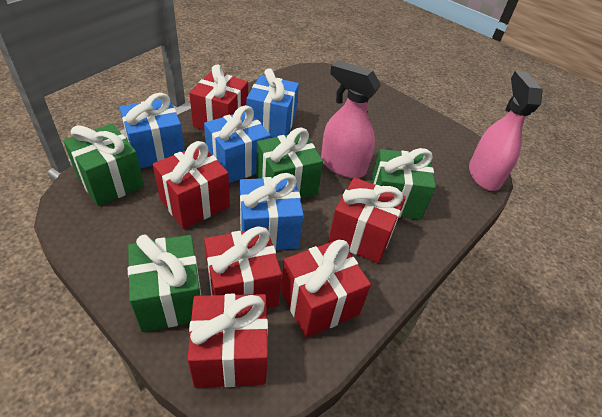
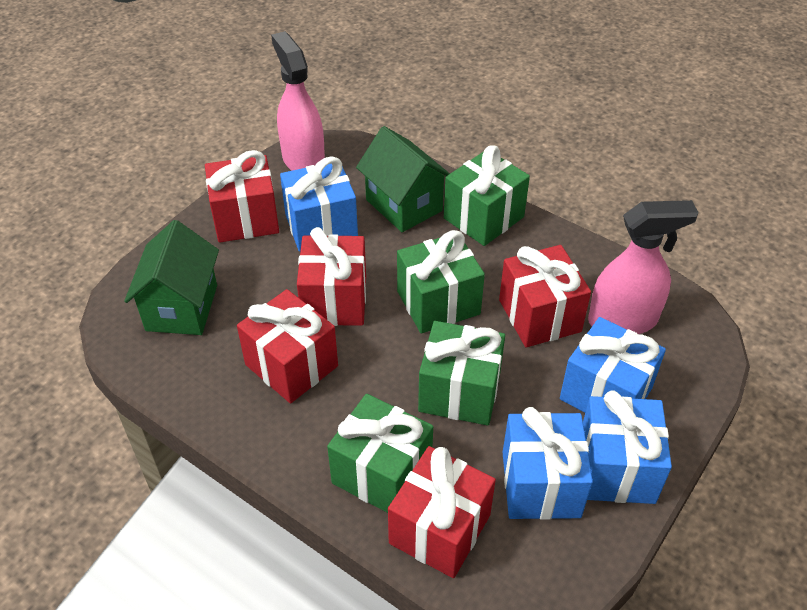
green house: 0 -> 2
red gift: 6 -> 5

